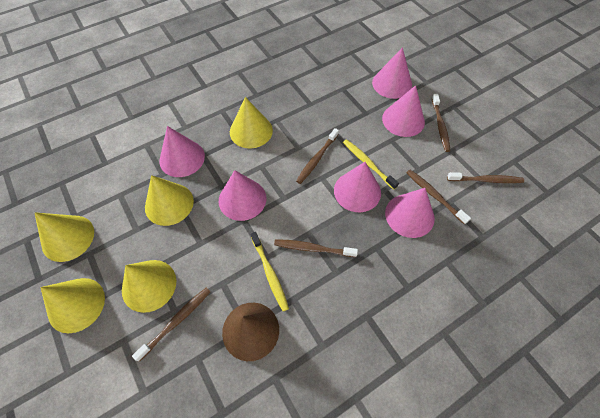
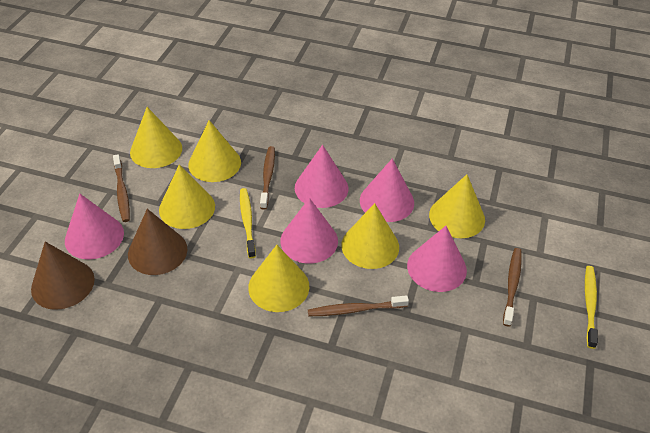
brown cone: 1 -> 2
brown toothbrush: 6 -> 4
pink cone: 6 -> 5
yellow cone: 5 -> 6

